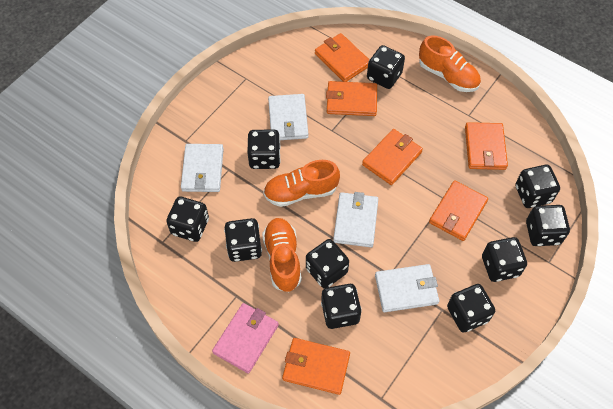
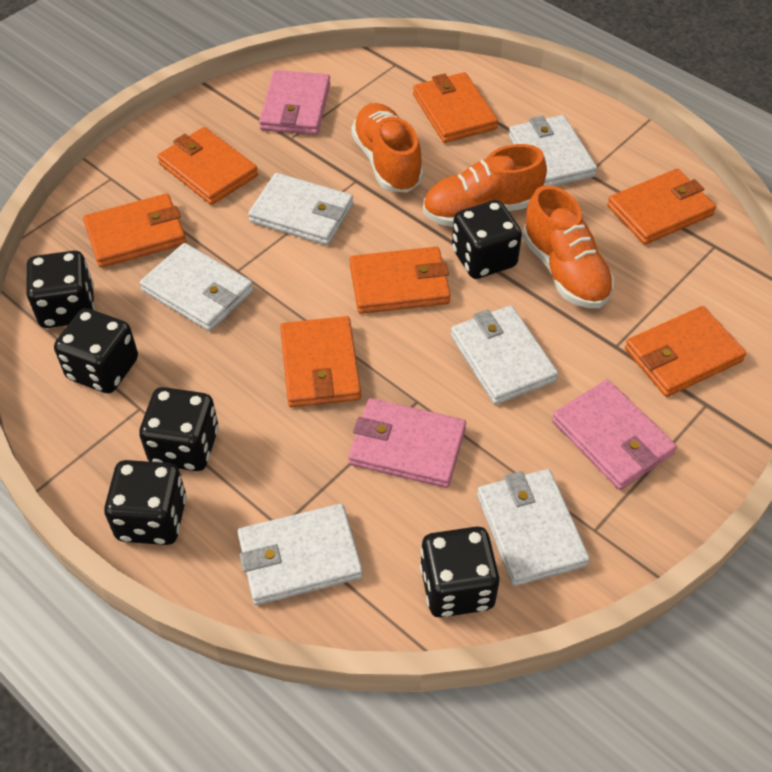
black dice: 10 -> 6
orange wallet: 6 -> 7
pink wallet: 1 -> 3
white wallet: 4 -> 6

